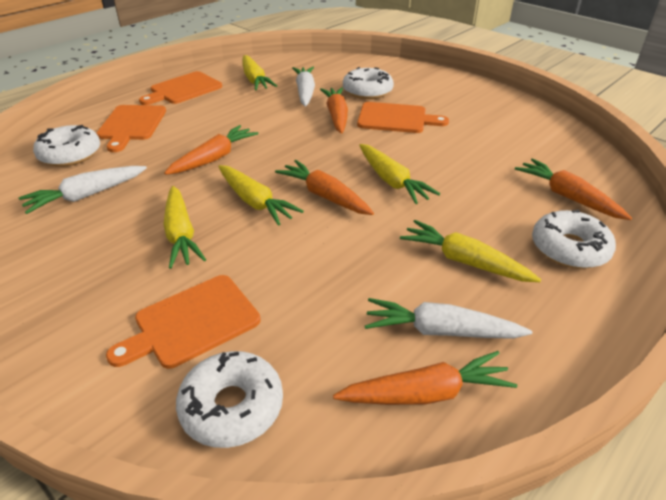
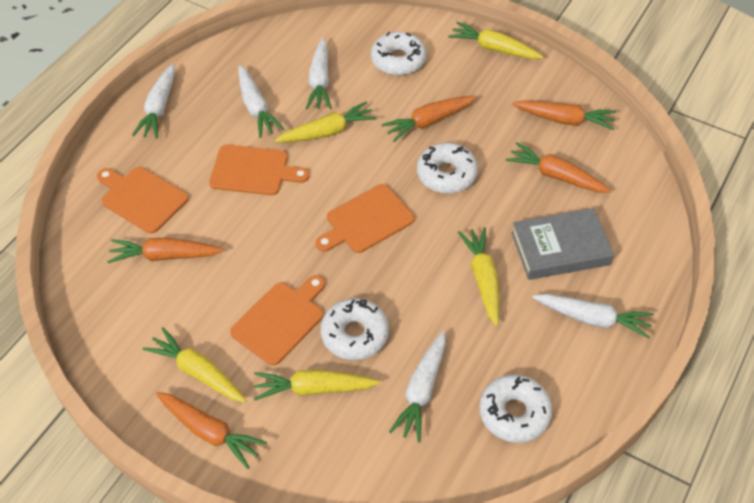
grey book: 0 -> 1
white carrot: 3 -> 5

